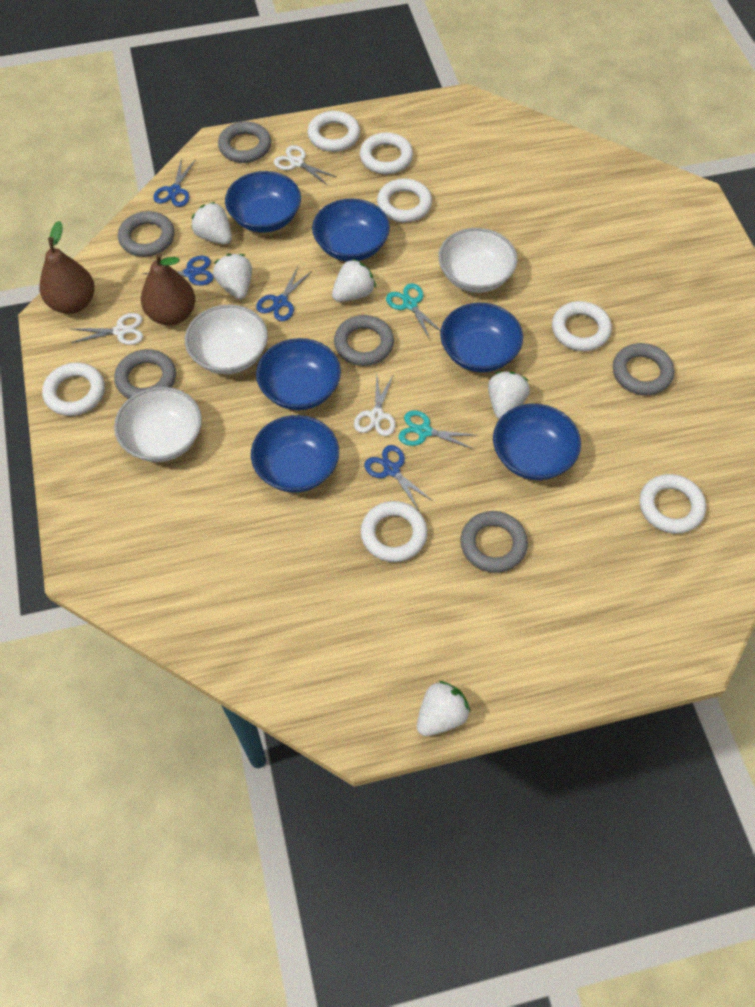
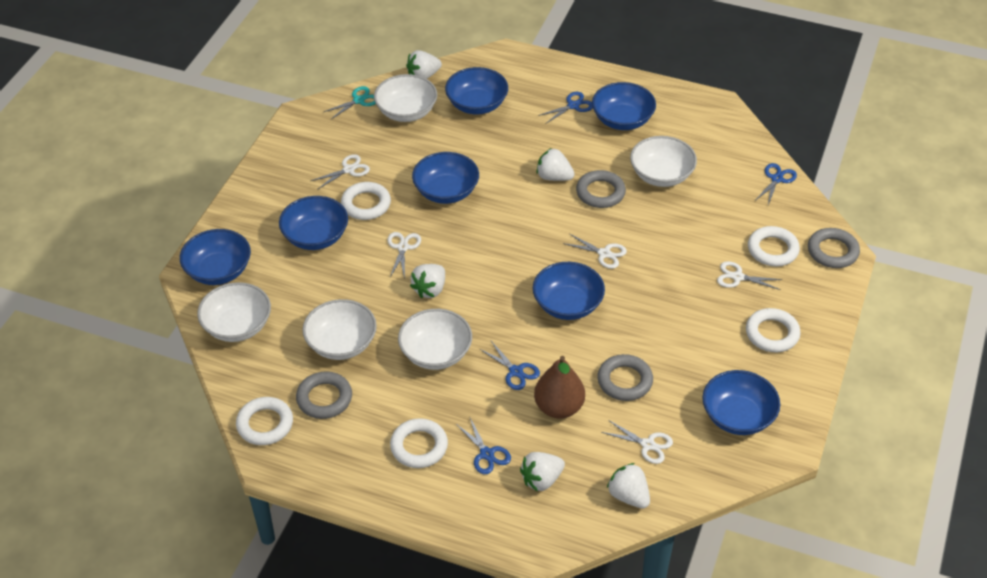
blue bowl: 6 -> 7
brown pear: 2 -> 1
grey ring: 6 -> 4
turquoise scissors: 2 -> 1
white bowl: 3 -> 5
white ring: 7 -> 5
white scissors: 3 -> 5

